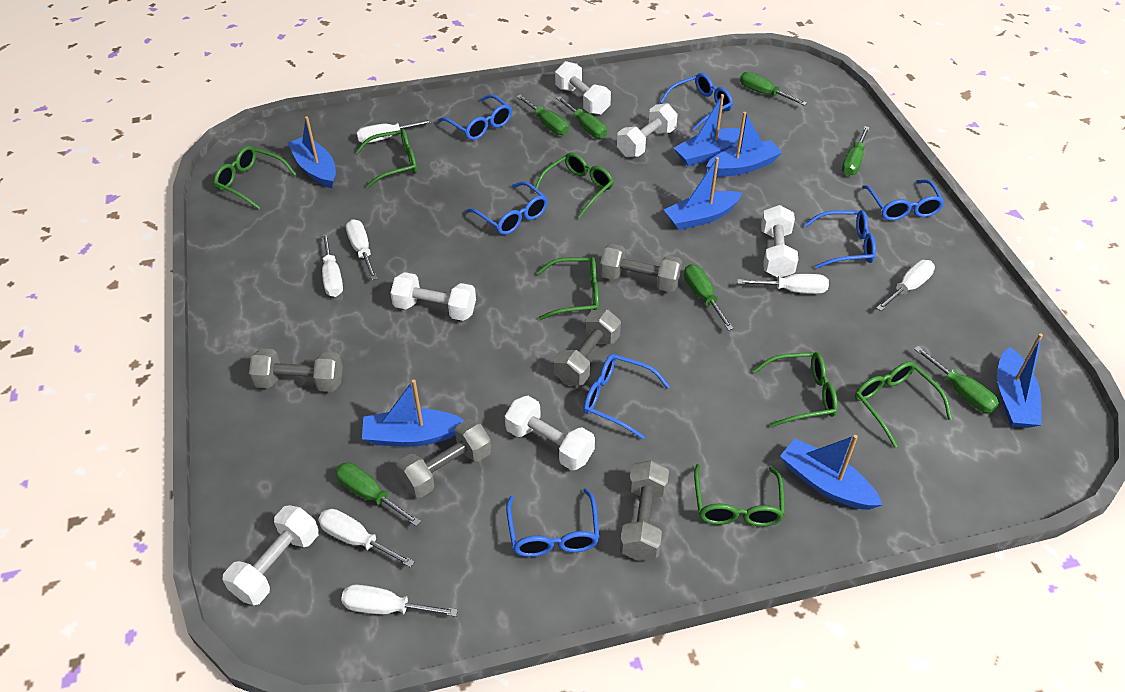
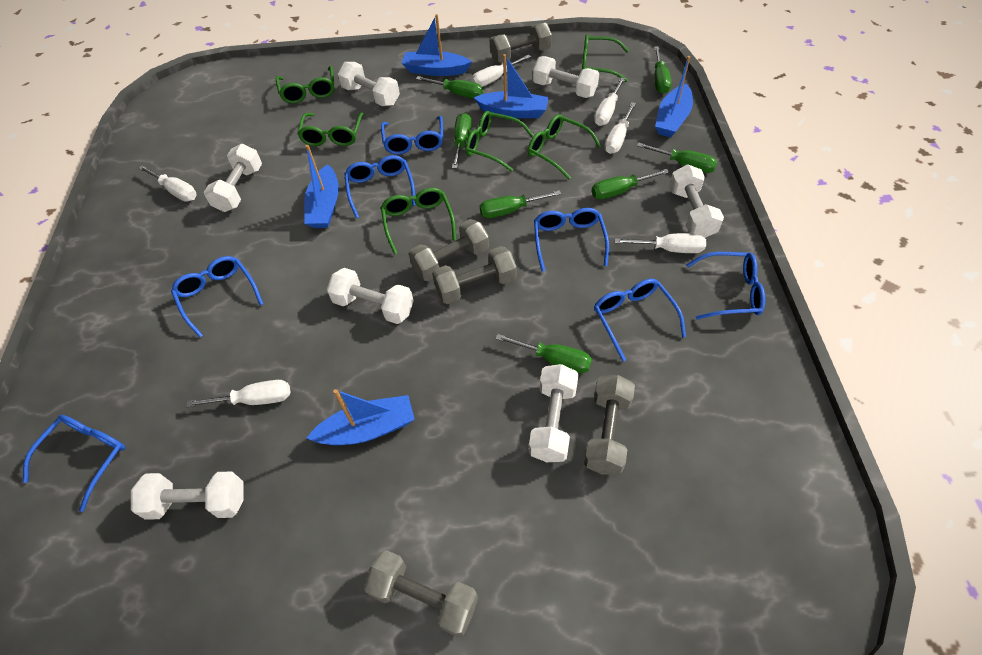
blue boat: 7 -> 5
green glasses: 7 -> 6
white dumbbell: 6 -> 7
white screwdriver: 7 -> 6

